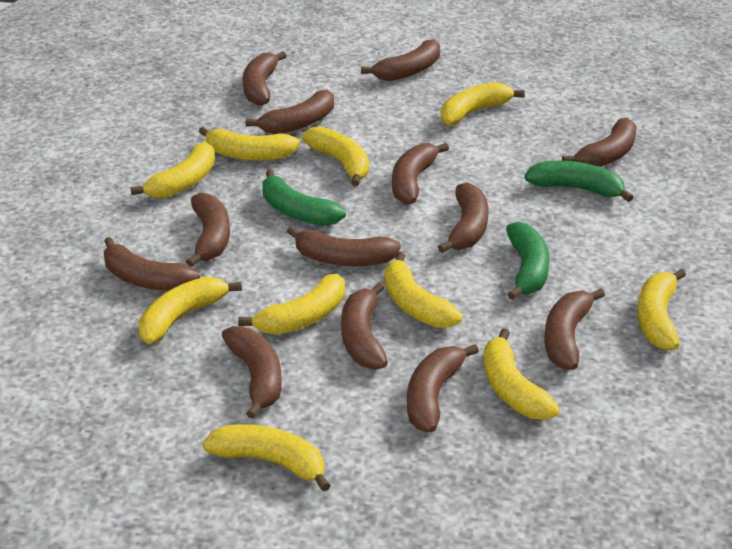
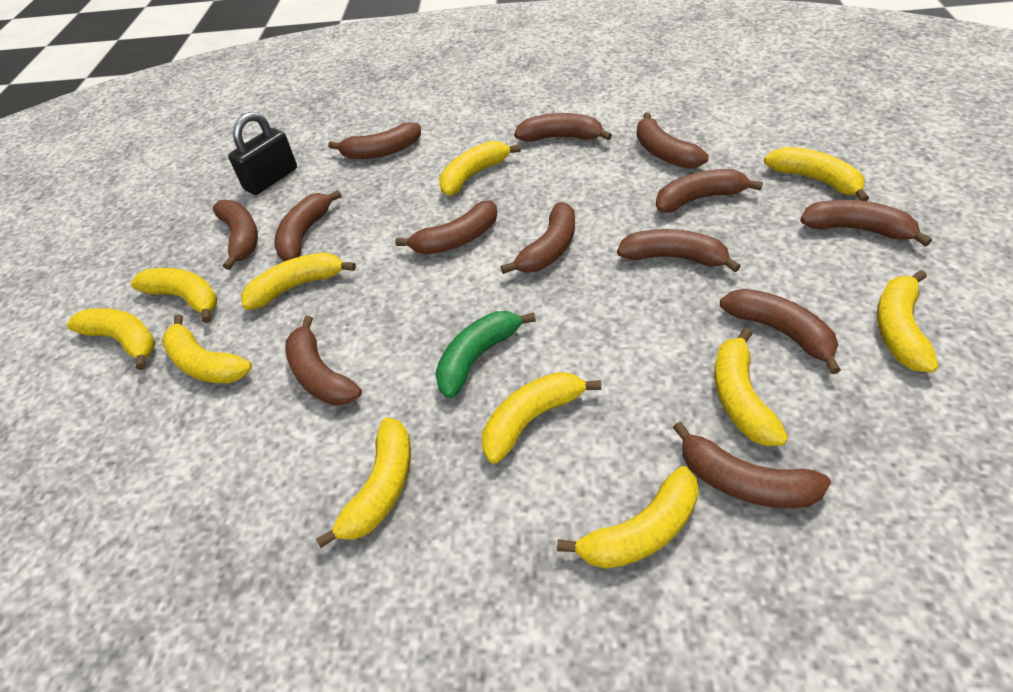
black padlock: 0 -> 1
green banana: 3 -> 1
yellow banana: 10 -> 11

